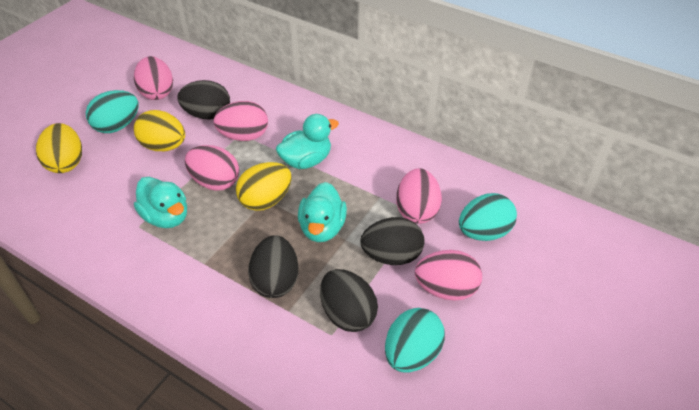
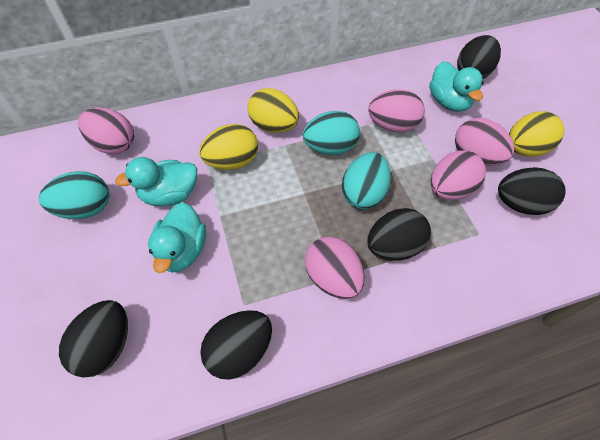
black egg: 4 -> 5

